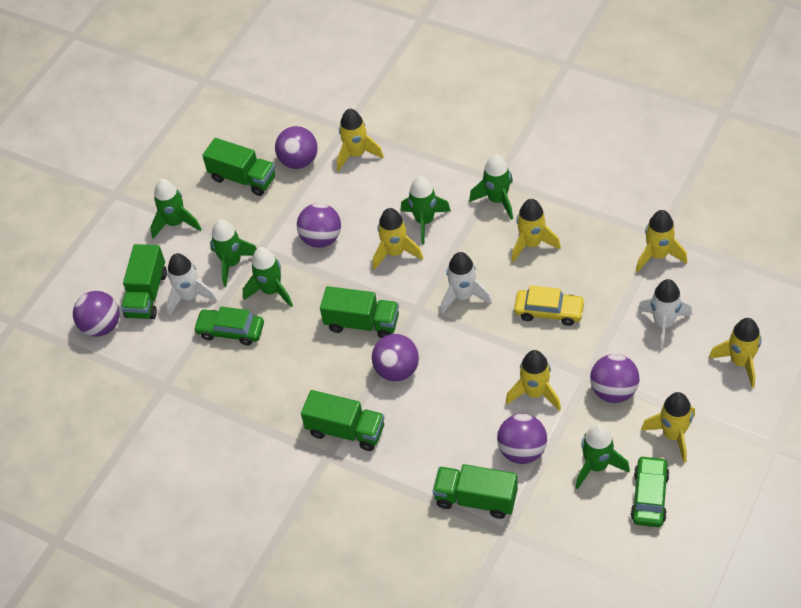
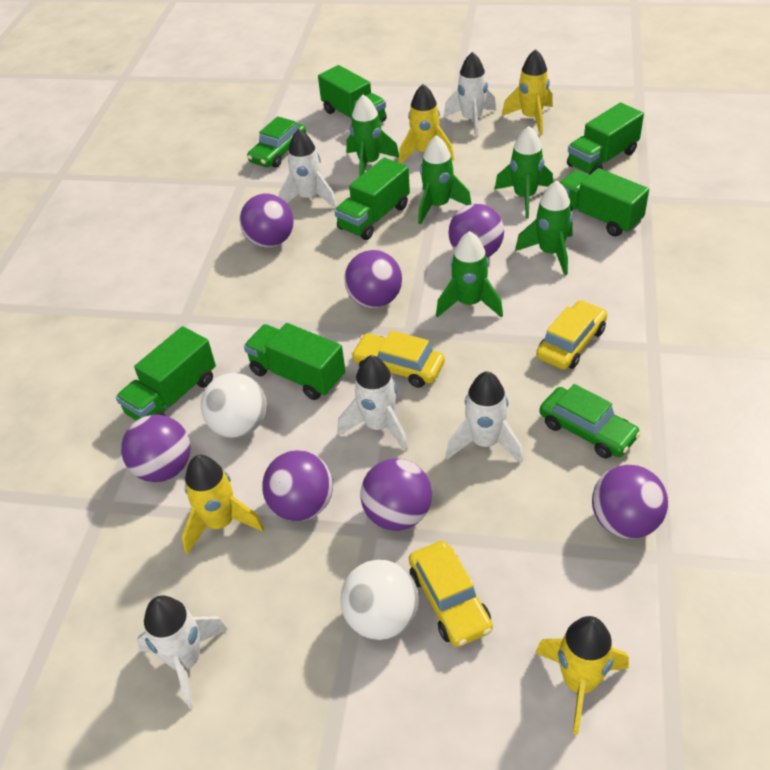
green rocket: 6 -> 5
green truck: 5 -> 6
purple ball: 6 -> 7
white ball: 0 -> 2
white rocket: 3 -> 5
yellow car: 1 -> 3
yellow rocket: 7 -> 4

